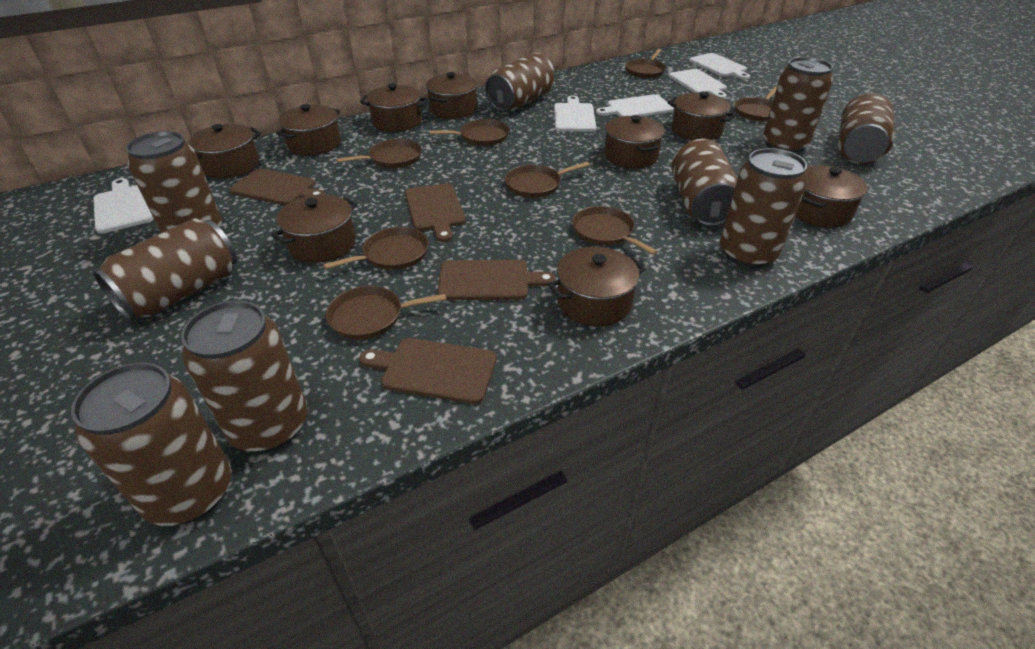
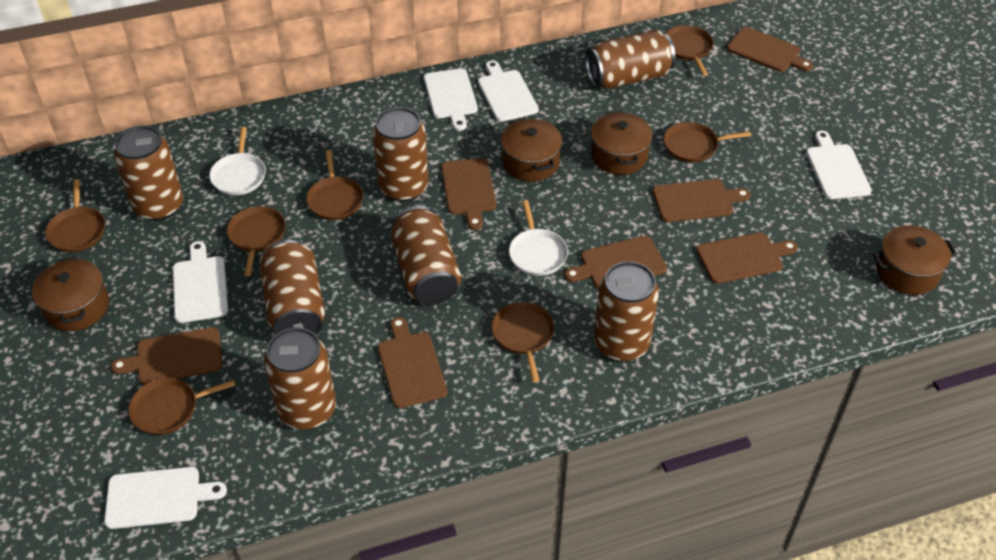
brown can: 9 -> 7
brown cutting board: 4 -> 7
brown pan: 8 -> 7
brown pot: 9 -> 4
white pan: 0 -> 2

